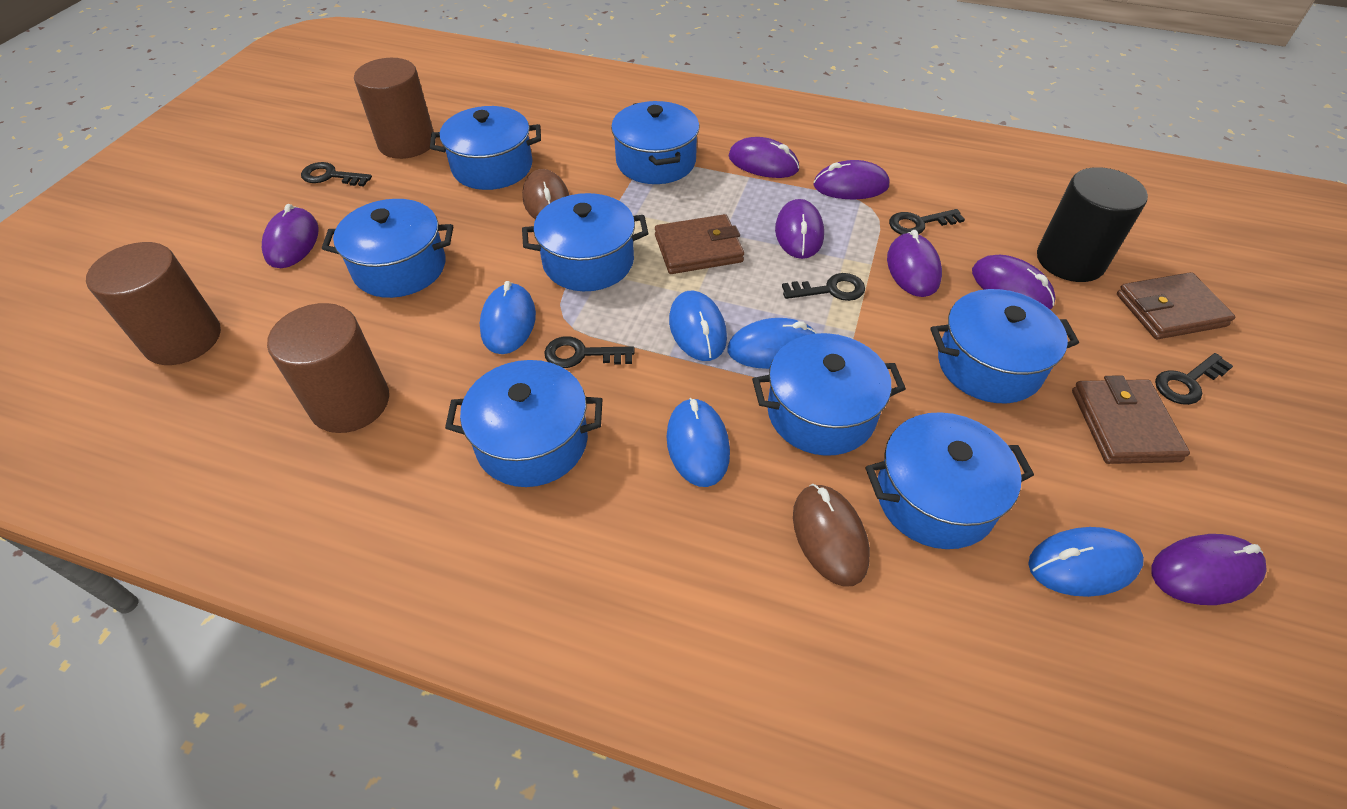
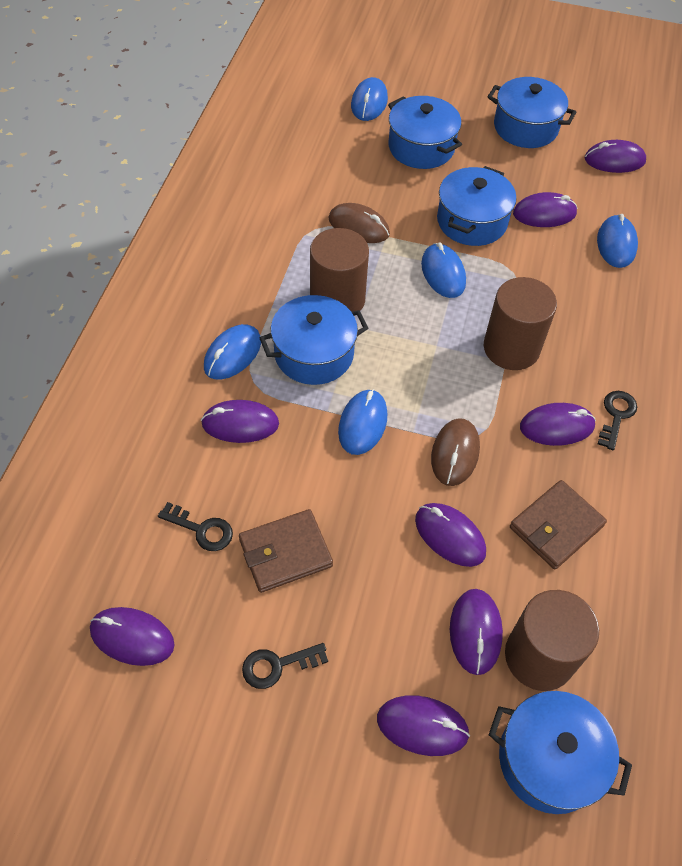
black cylinder: 1 -> 0
black key: 5 -> 3
blue pot: 8 -> 5
brown wallet: 3 -> 2
purple mouse: 7 -> 8

